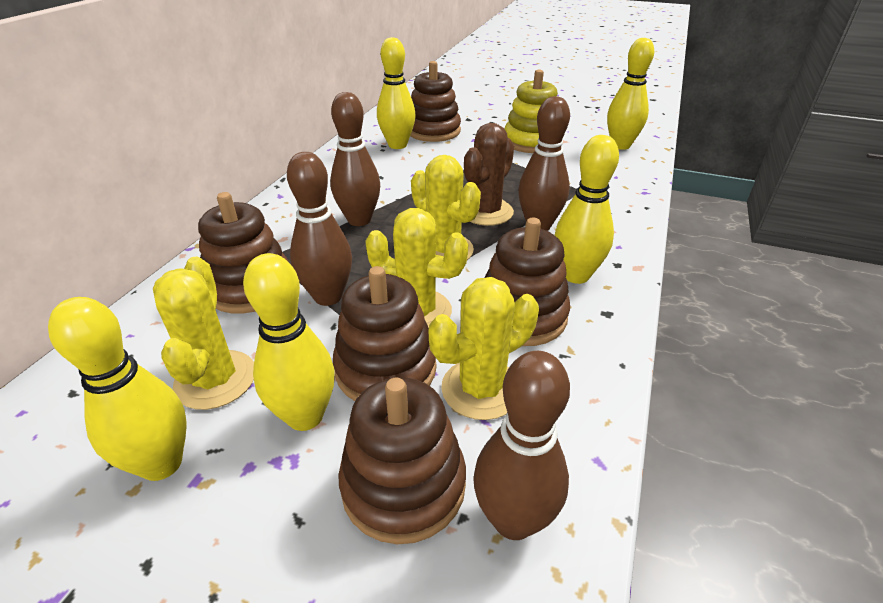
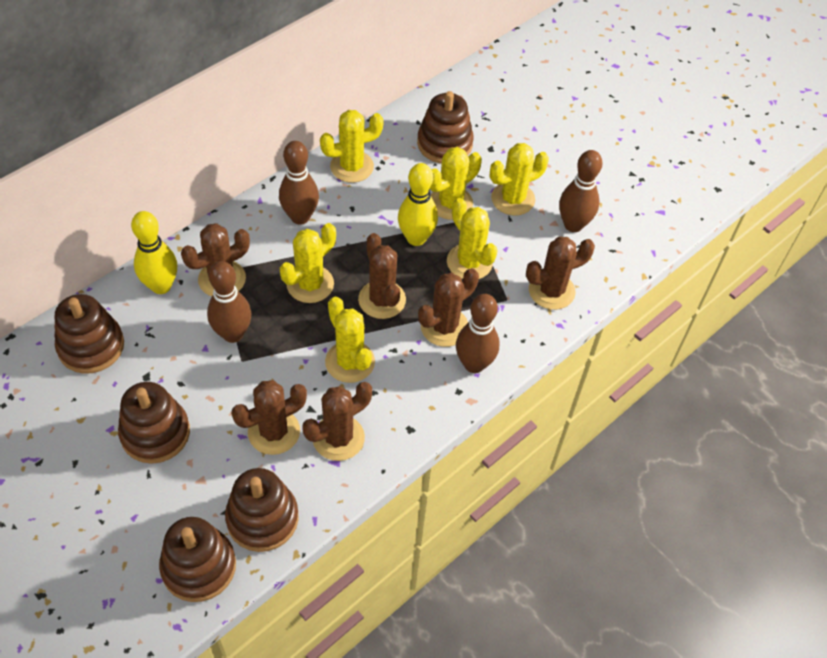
brown cactus: 1 -> 6
yellow bowling pin: 5 -> 2
yellow cactus: 4 -> 6
yellow stacking toy: 1 -> 0

